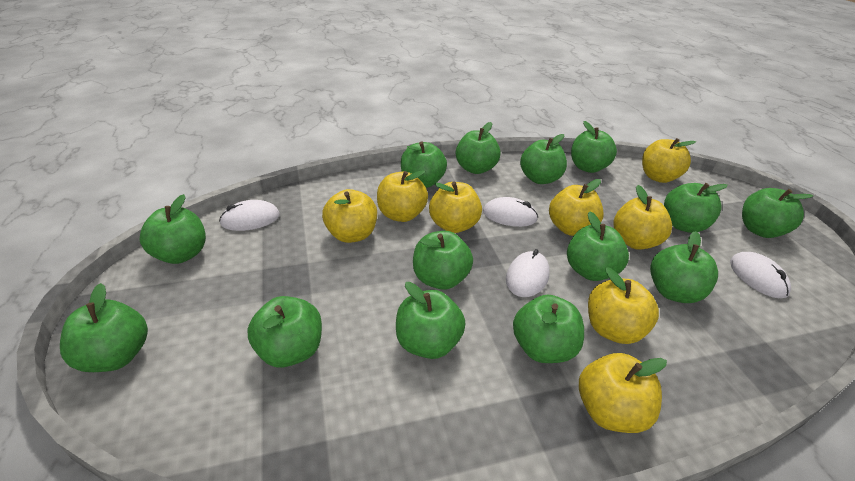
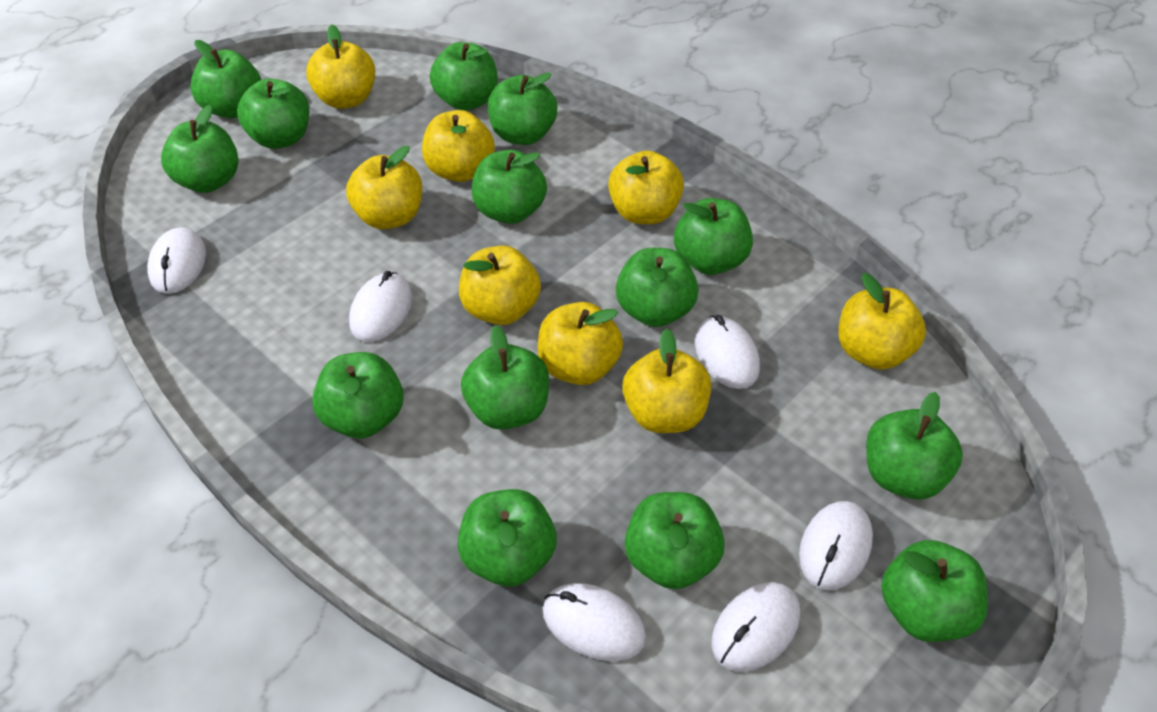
white mouse: 4 -> 6

